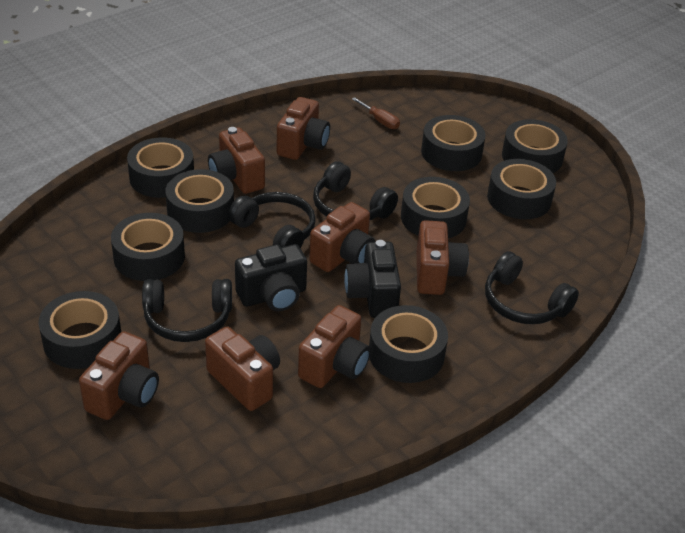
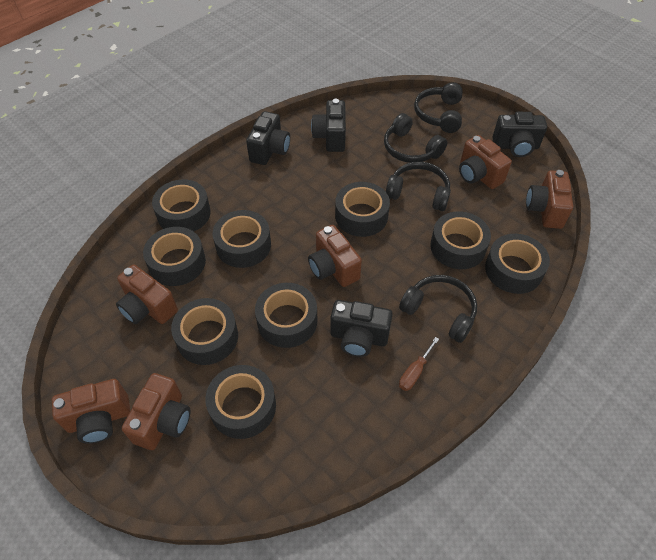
black camera: 2 -> 4
brown camera: 7 -> 6

